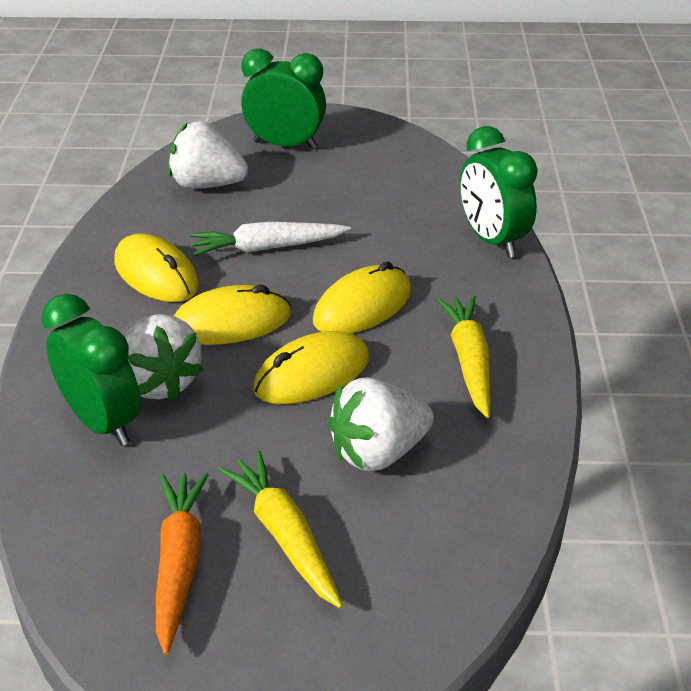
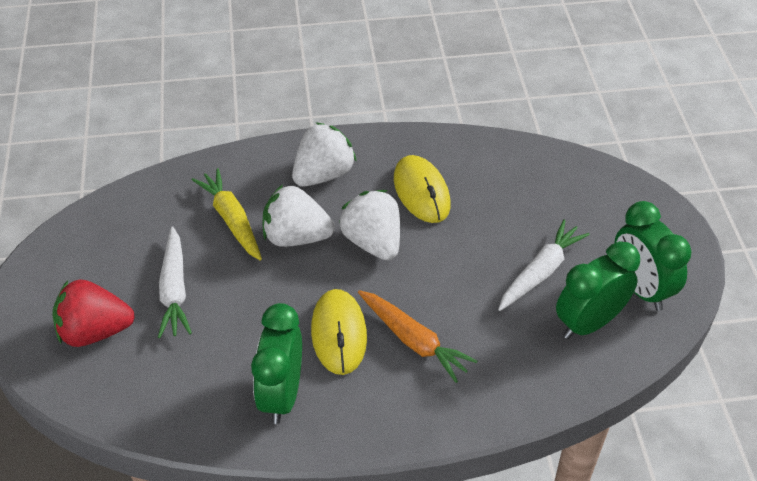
red strawberry: 0 -> 1
white carrot: 1 -> 2
yellow carrot: 2 -> 1
yellow mouse: 4 -> 2

